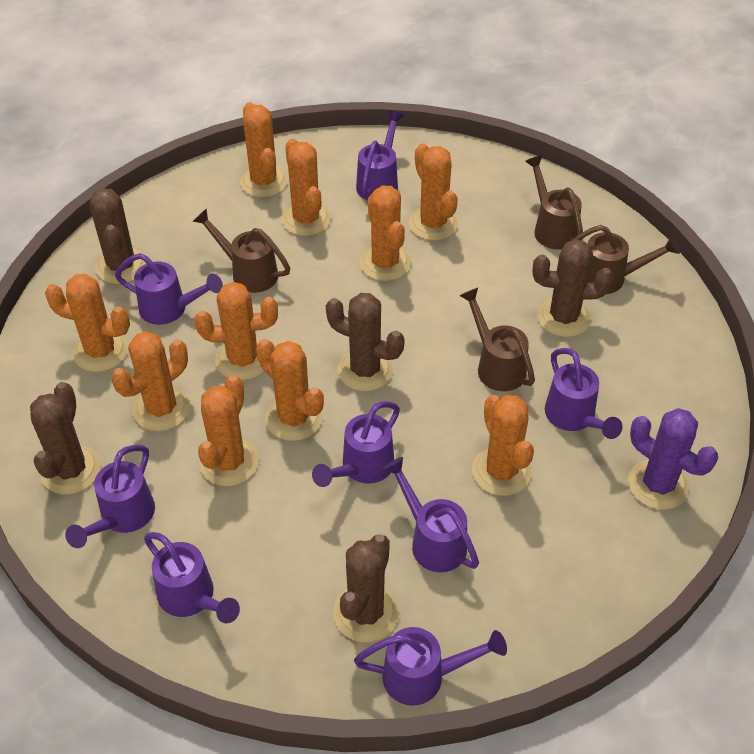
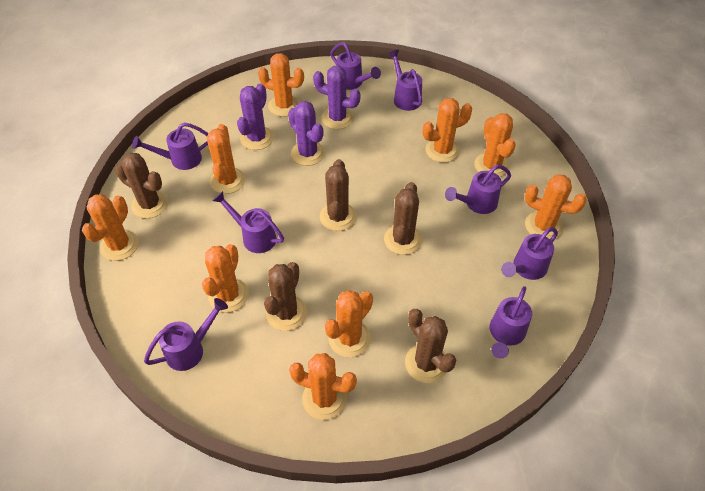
brown watering can: 4 -> 0
orange cactus: 10 -> 9
purple cactus: 1 -> 3

